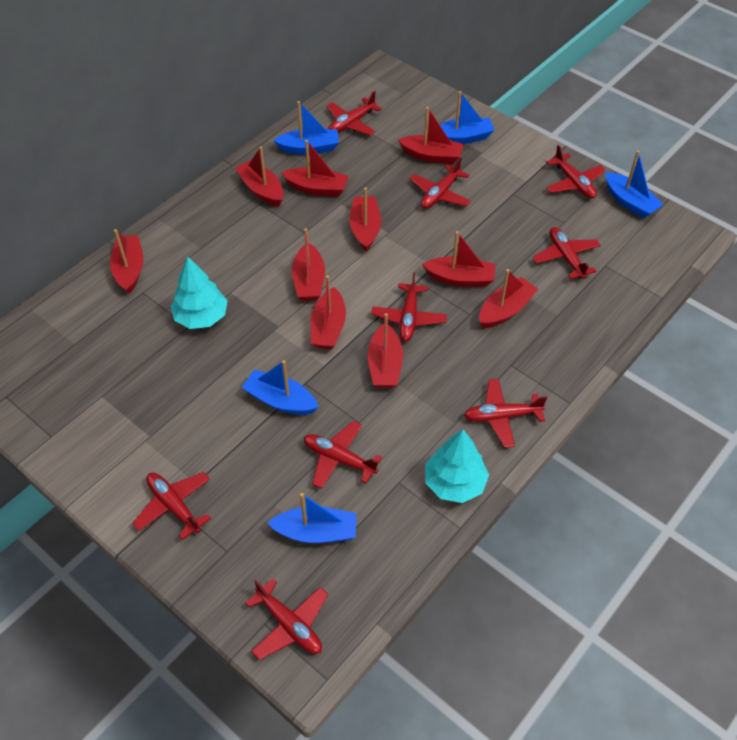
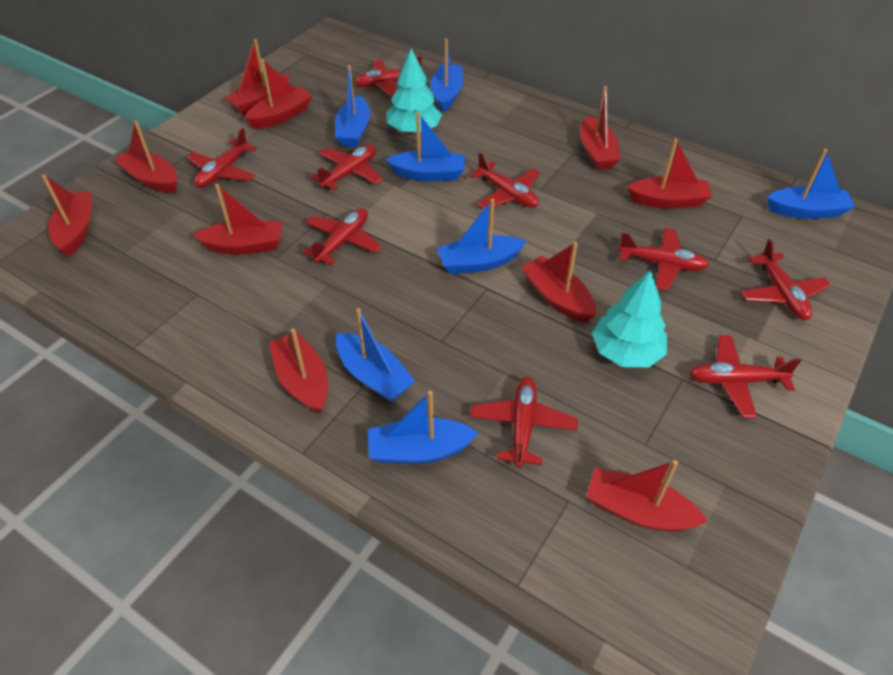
blue boat: 5 -> 7

